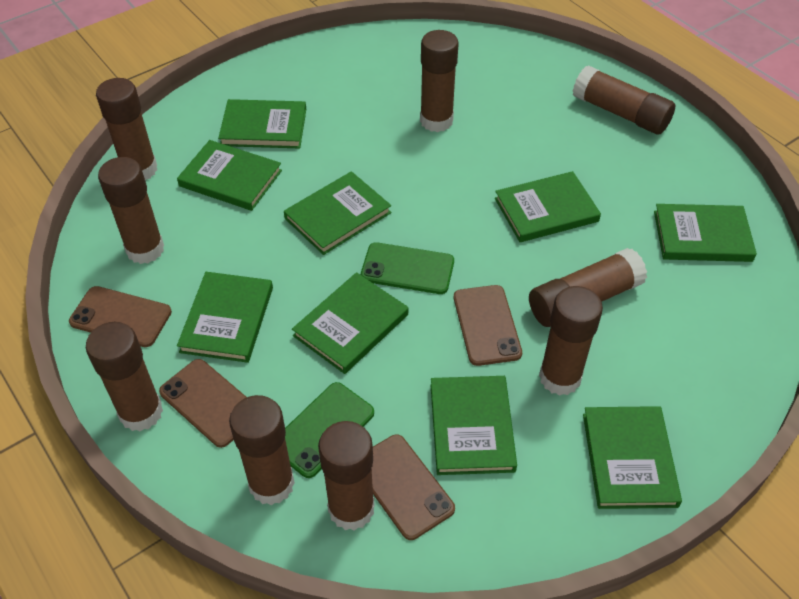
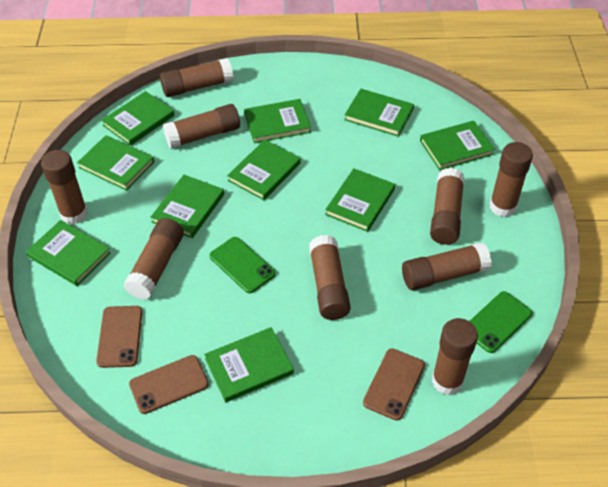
brown phone: 4 -> 3
green book: 9 -> 10

